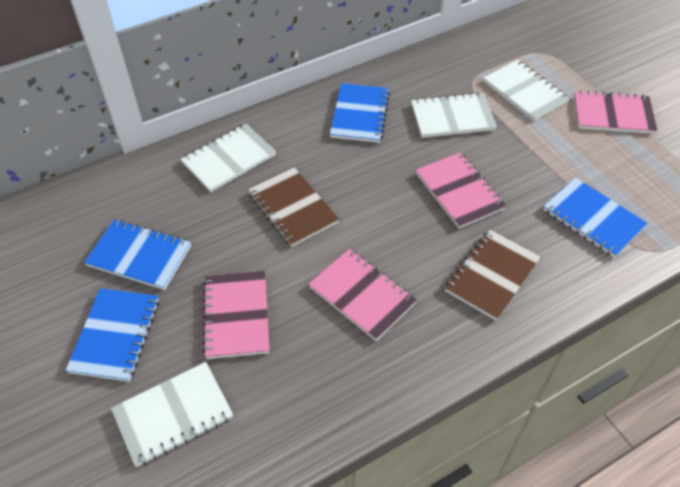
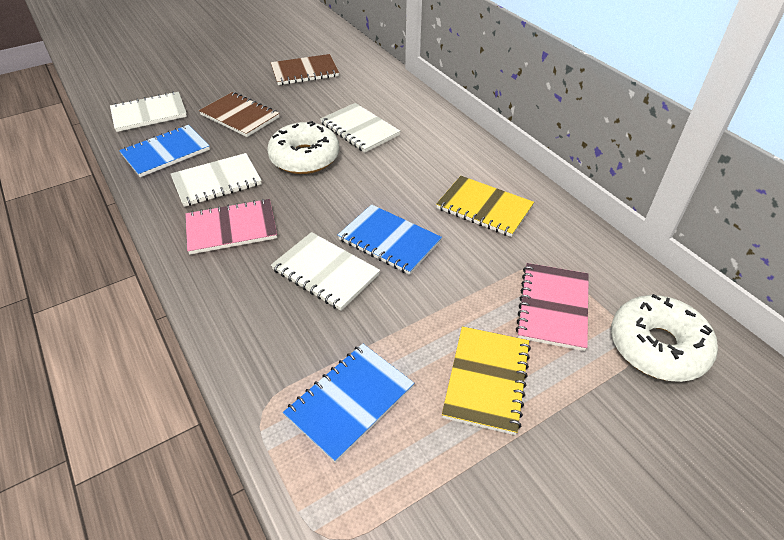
blue notebook: 4 -> 3
pink notebook: 4 -> 2
white donut: 0 -> 2
yellow notebook: 0 -> 2

